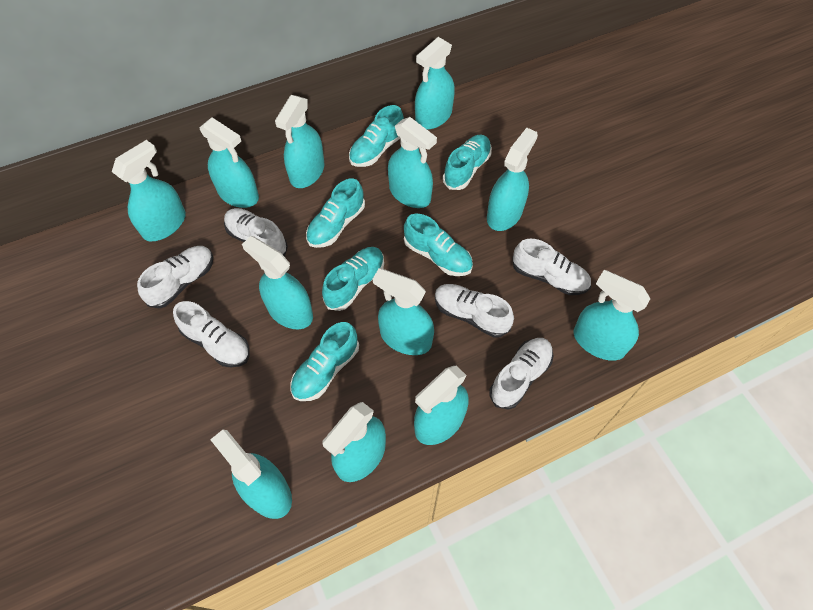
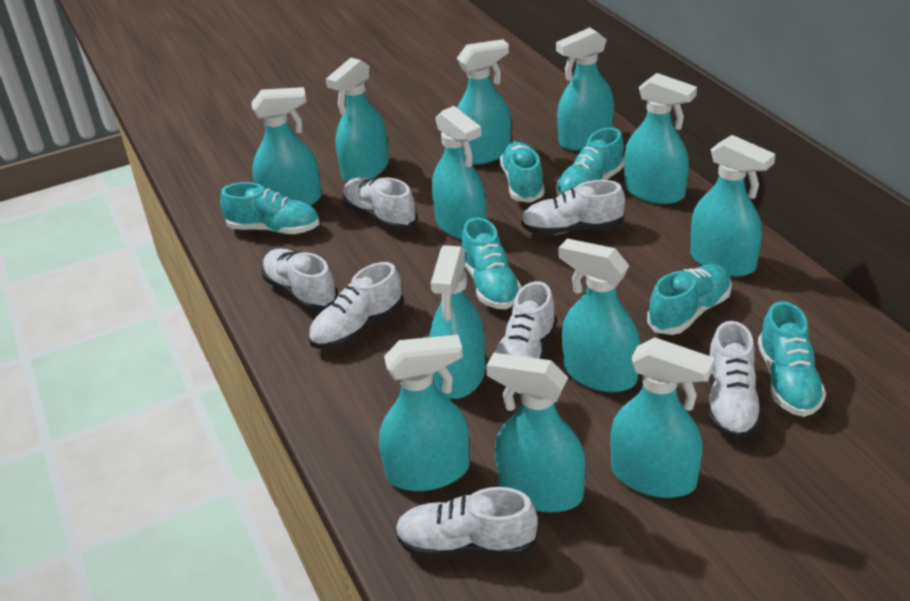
white shoe: 6 -> 7

